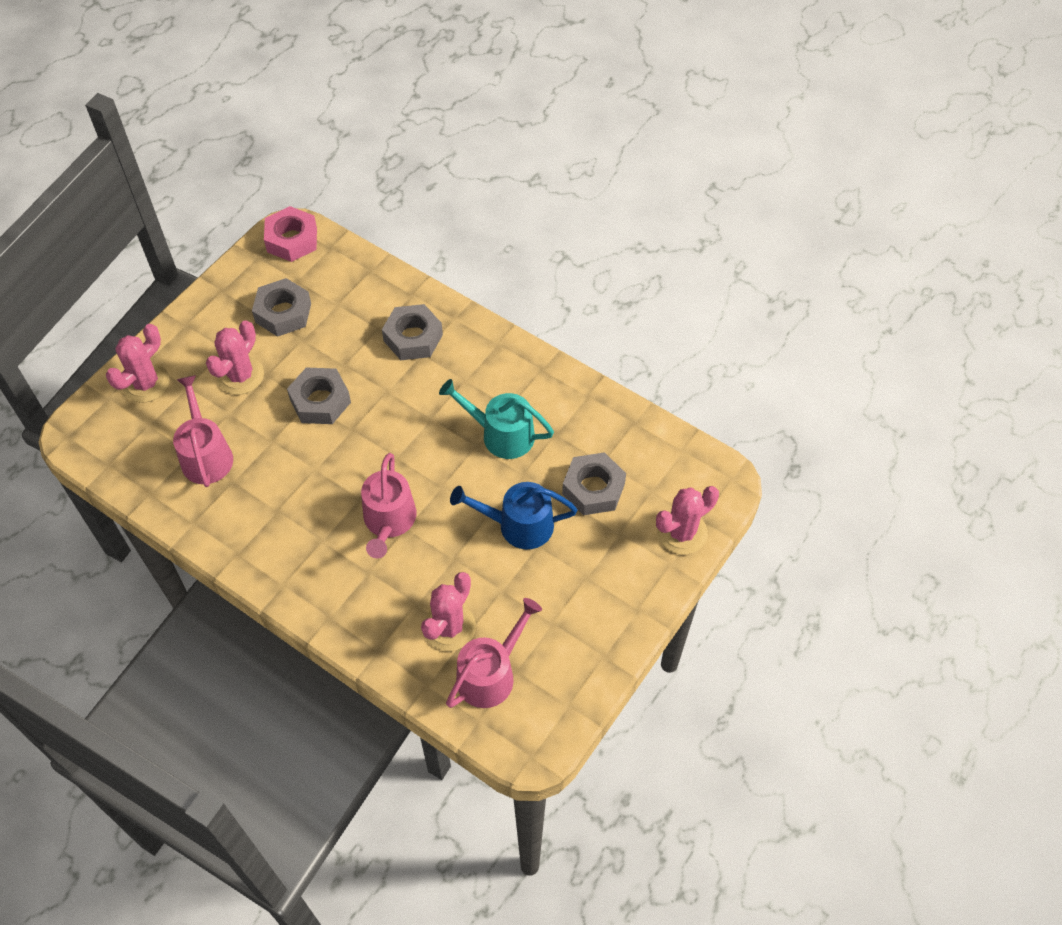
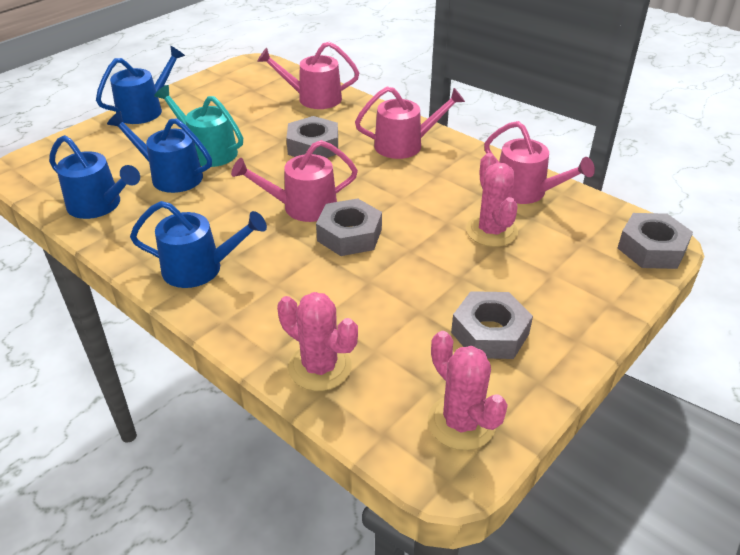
blue watering can: 1 -> 4
pink cactus: 4 -> 3
pink nut: 1 -> 0
pink watering can: 3 -> 4

